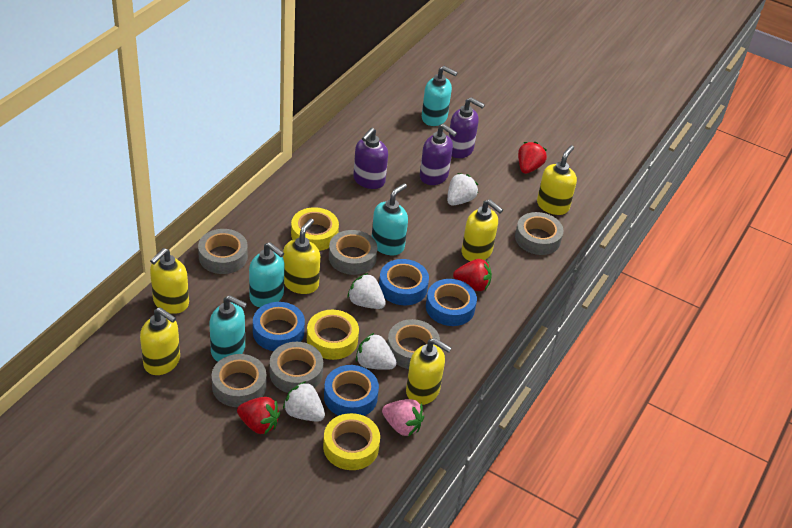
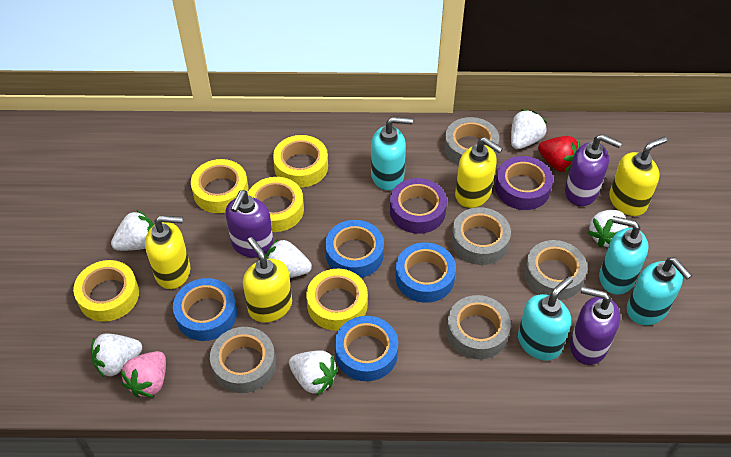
grey tape: 6 -> 5
purple tape: 0 -> 2
red strawberry: 3 -> 1
white strawberry: 4 -> 6
yellow soap dispenser: 6 -> 4
yellow tape: 3 -> 5

